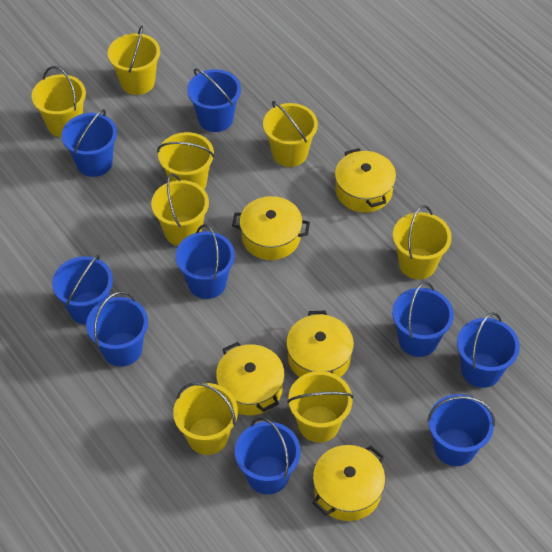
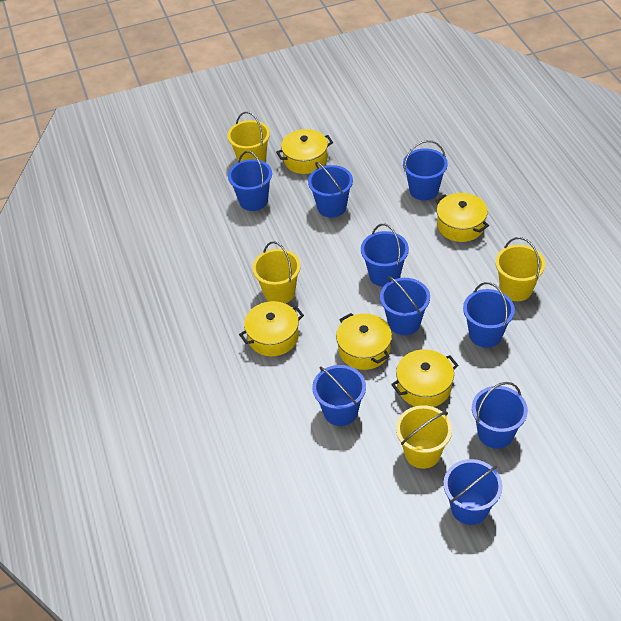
yellow bucket: 8 -> 4

